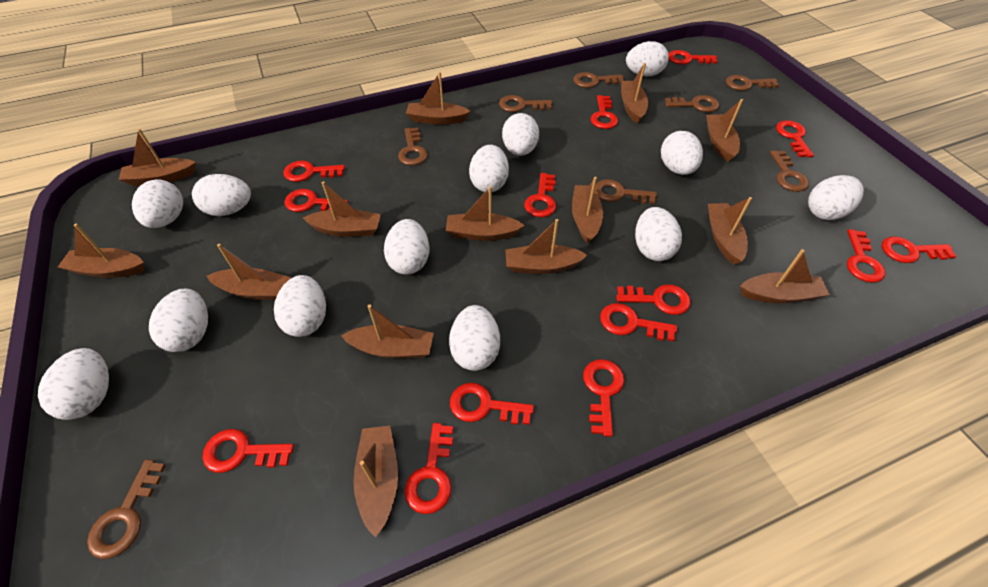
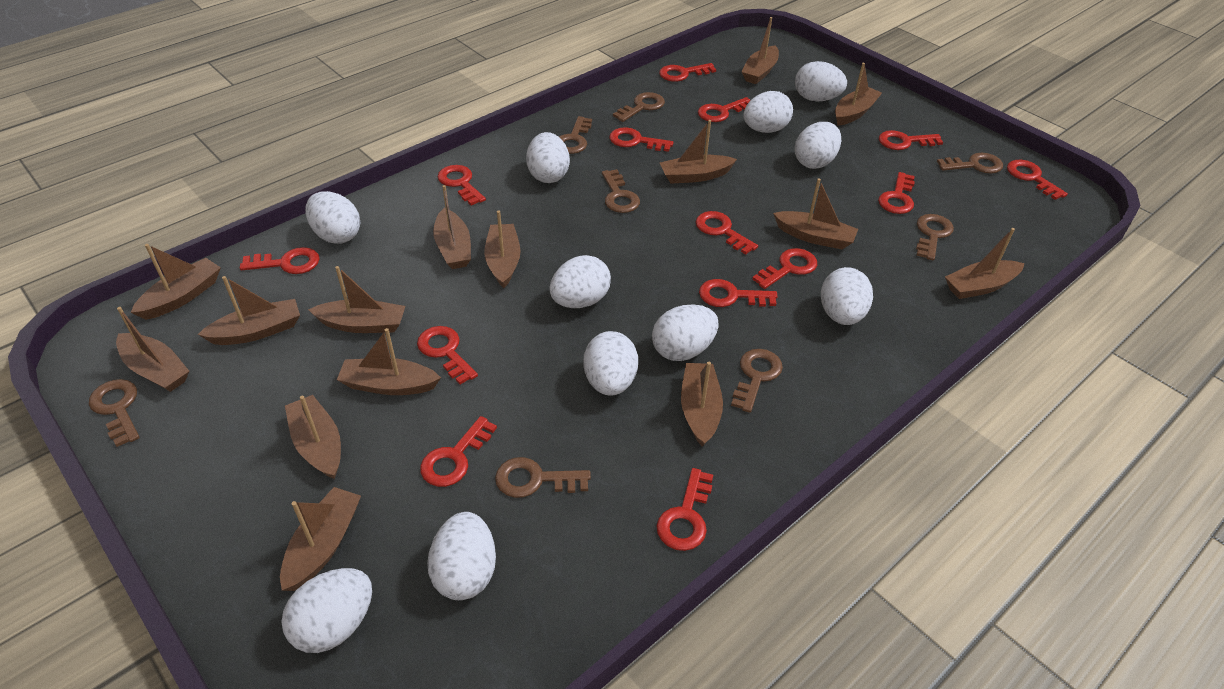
brown boat: 14 -> 15
white egg: 13 -> 11

